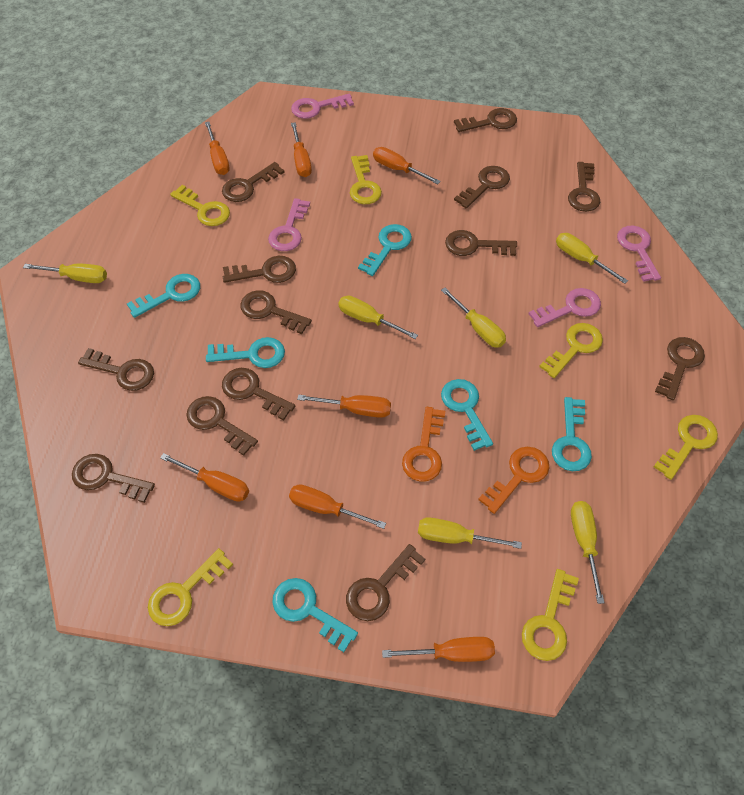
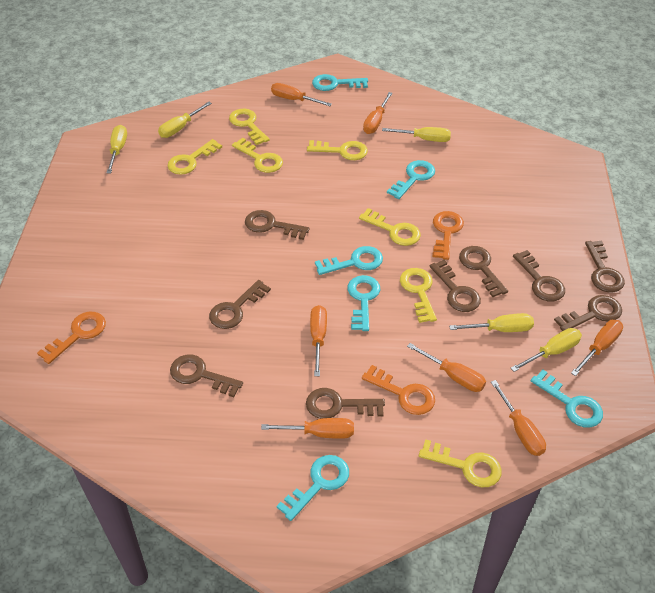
brown key: 13 -> 9
orange key: 2 -> 3
pink key: 4 -> 0
yellow key: 6 -> 7
yellow screwdriver: 6 -> 5

